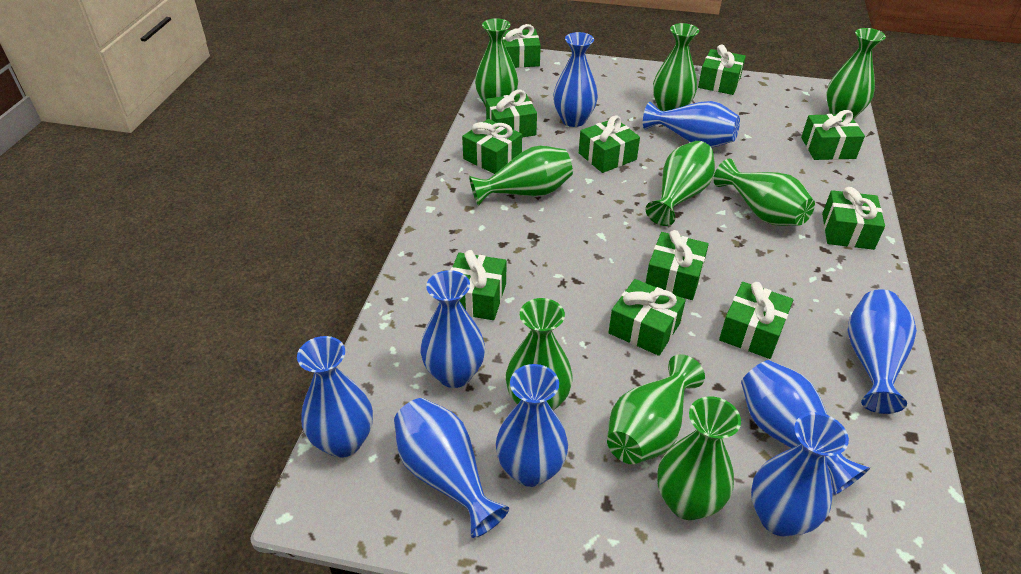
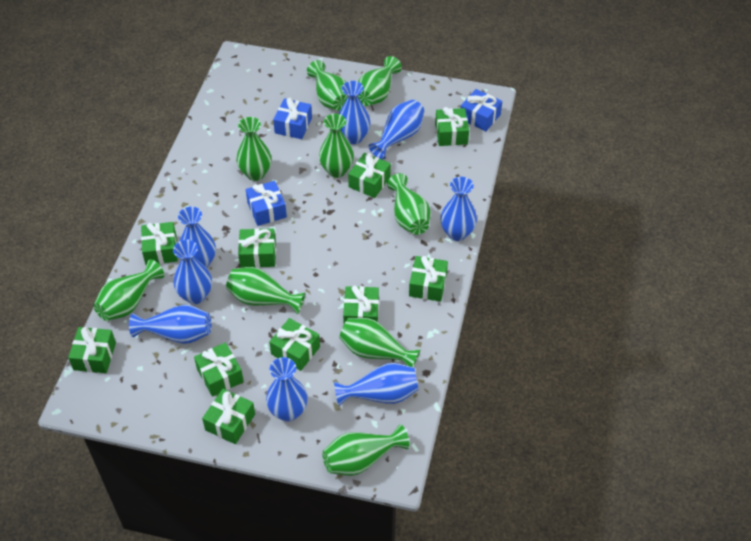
blue gift: 0 -> 3
blue vase: 9 -> 8
green gift: 11 -> 10

